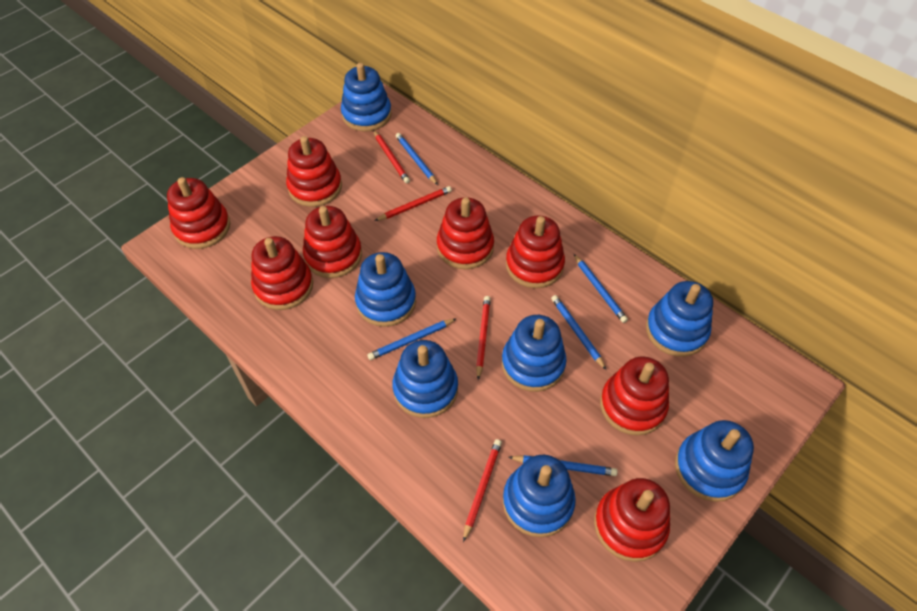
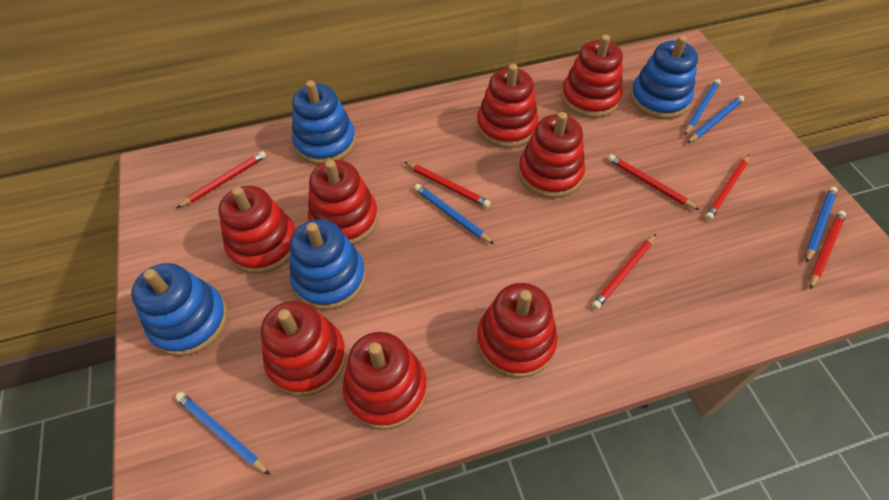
blue stacking toy: 7 -> 4
red pencil: 4 -> 6

